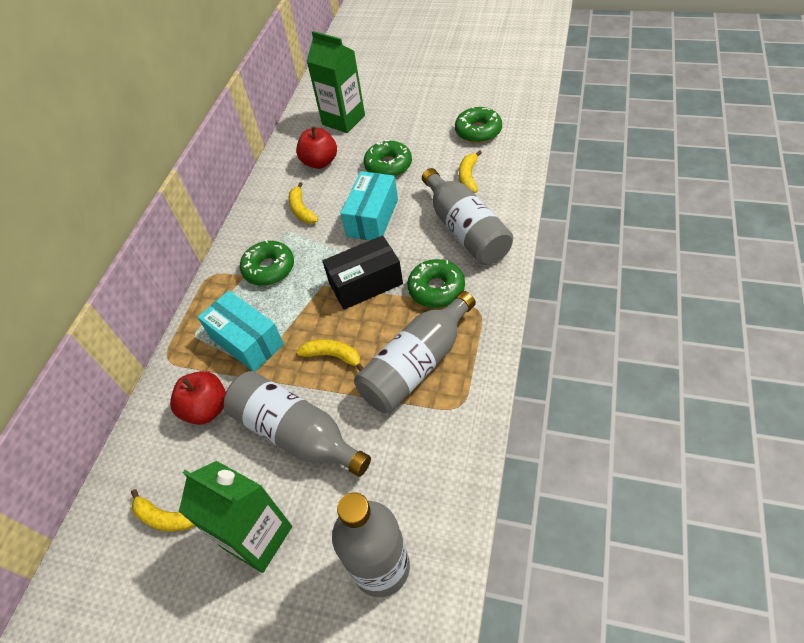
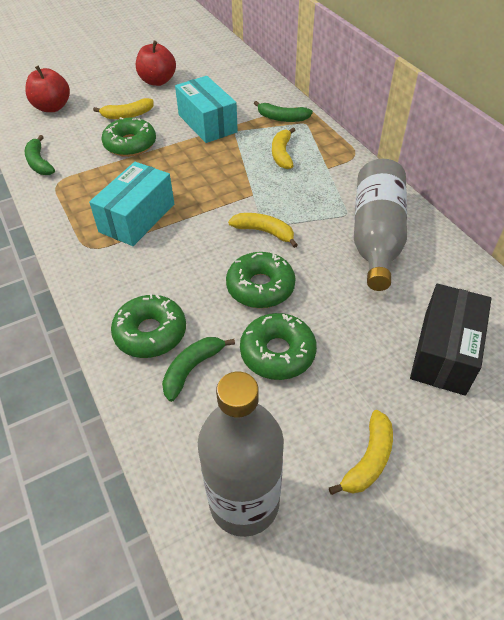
green banana: 0 -> 3
green carton: 2 -> 0
grey bottle: 4 -> 2

